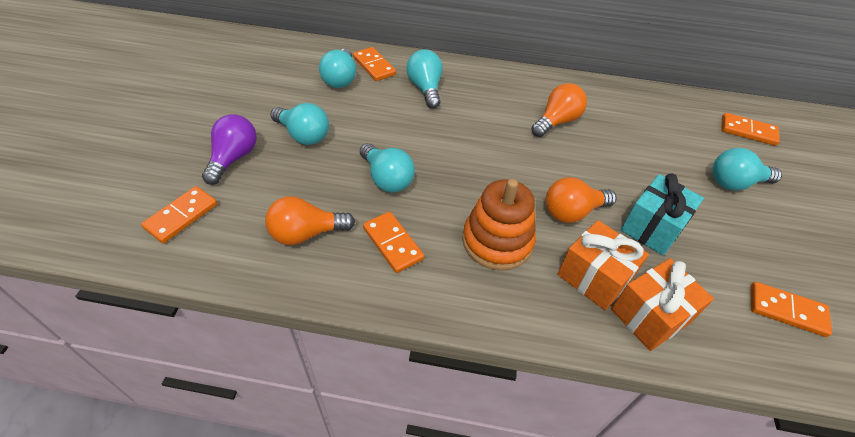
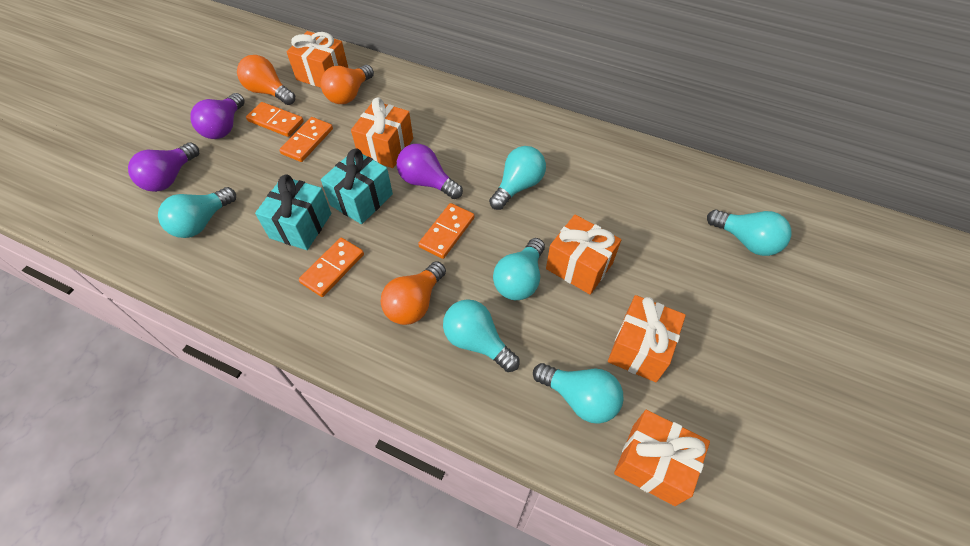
orange domino: 5 -> 4
orange gift: 2 -> 5
orange stacking toy: 1 -> 0
purple light bulb: 1 -> 3
turquoise gift: 1 -> 2
turquoise light bulb: 5 -> 6

